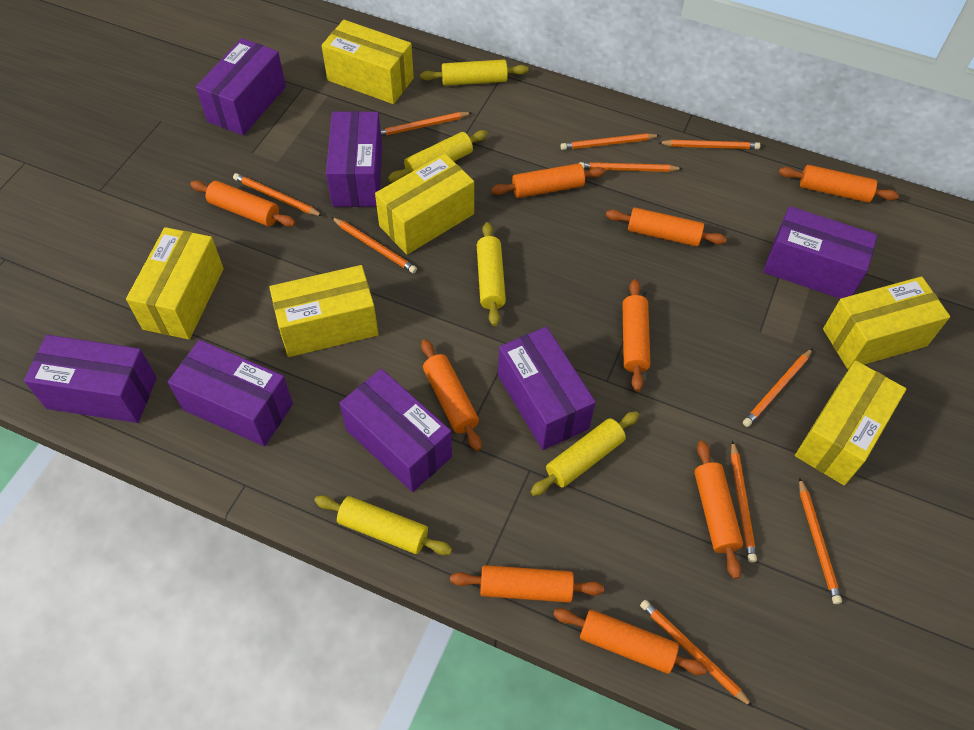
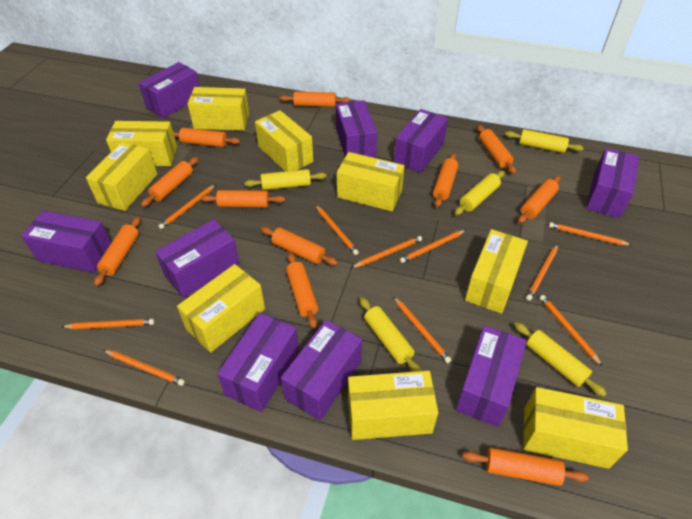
orange rolling pin: 9 -> 11
purple box: 7 -> 9
yellow box: 6 -> 9

